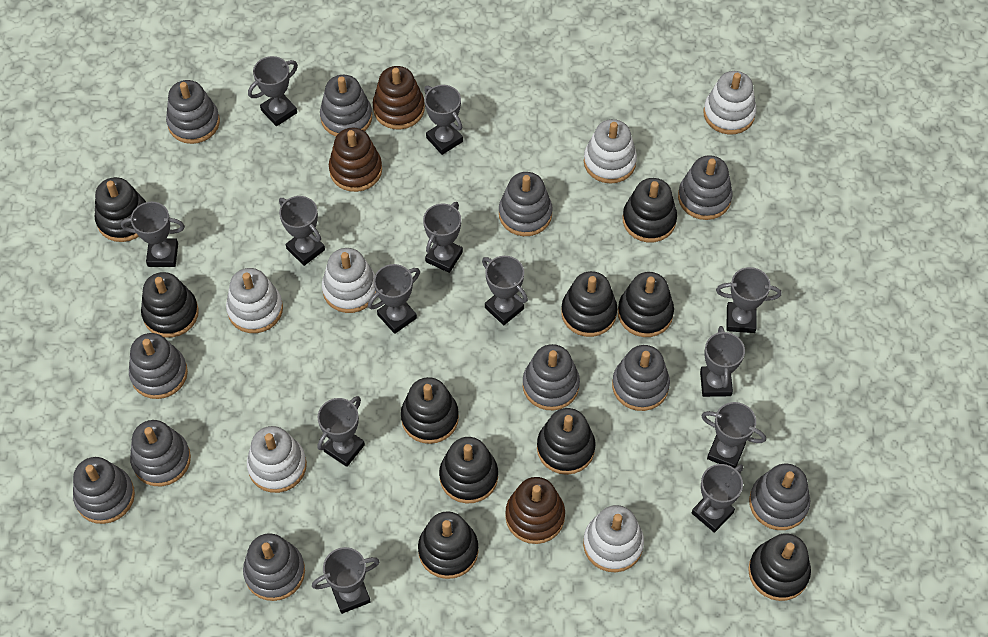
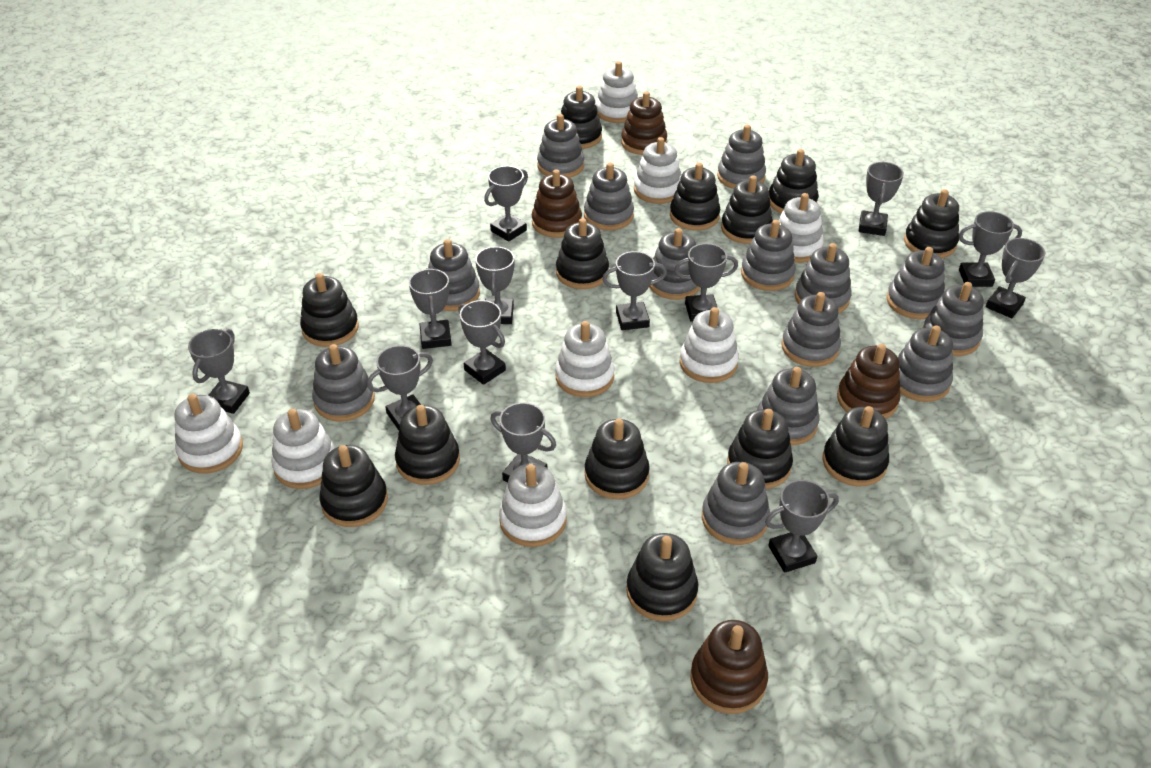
black stacking toy: 10 -> 13
brown stacking toy: 3 -> 4
grey stacking toy: 11 -> 14
white stacking toy: 6 -> 8

